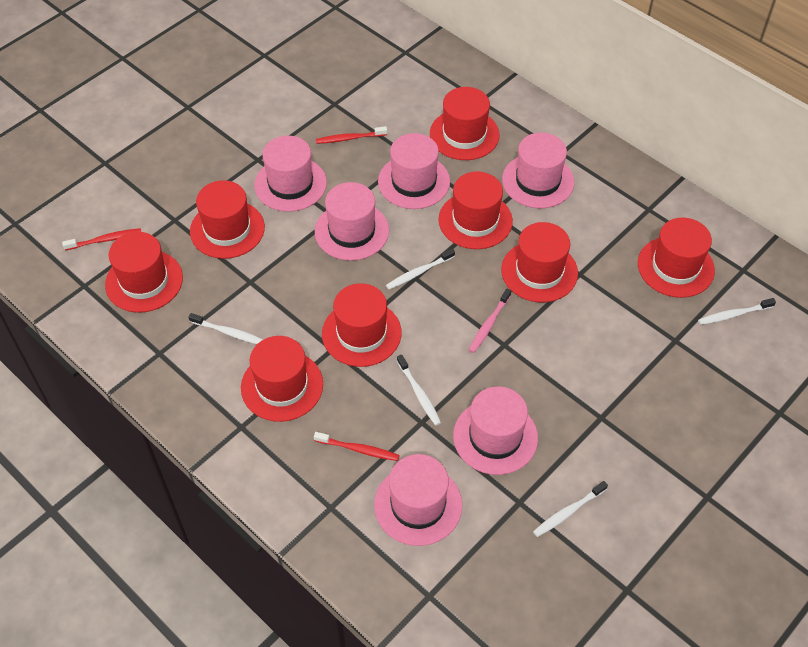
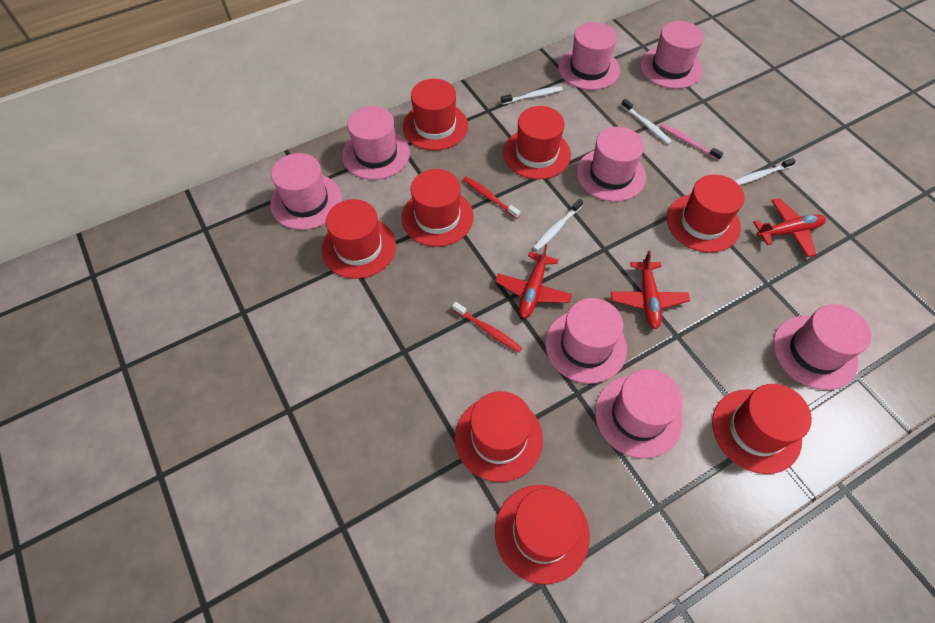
pink hat: 6 -> 8
red plane: 0 -> 3
red toothbrush: 3 -> 2
white toothbrush: 5 -> 4

